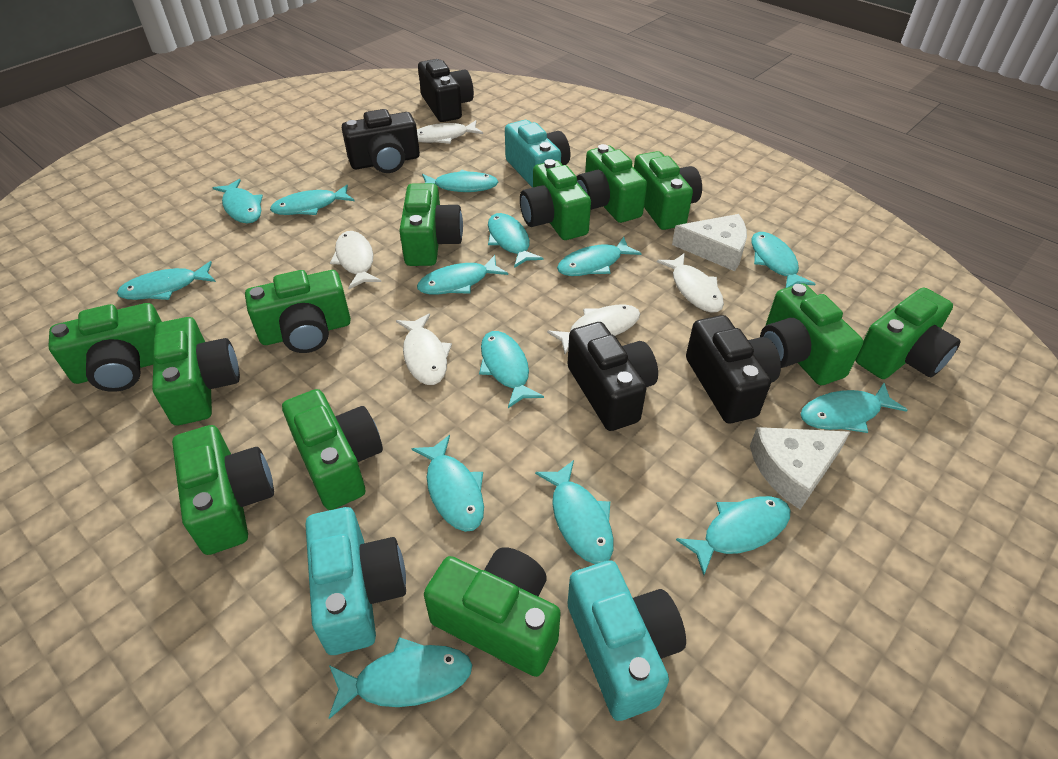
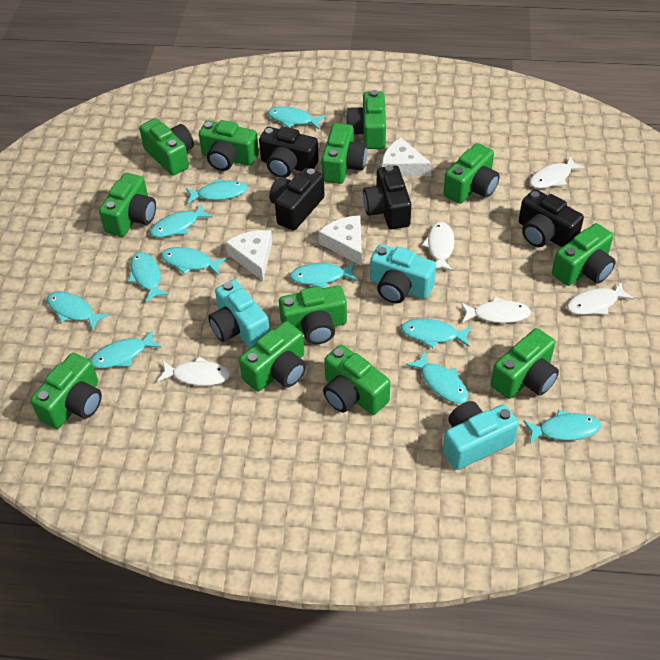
turquoise fish: 14 -> 11
white cheese: 2 -> 3

